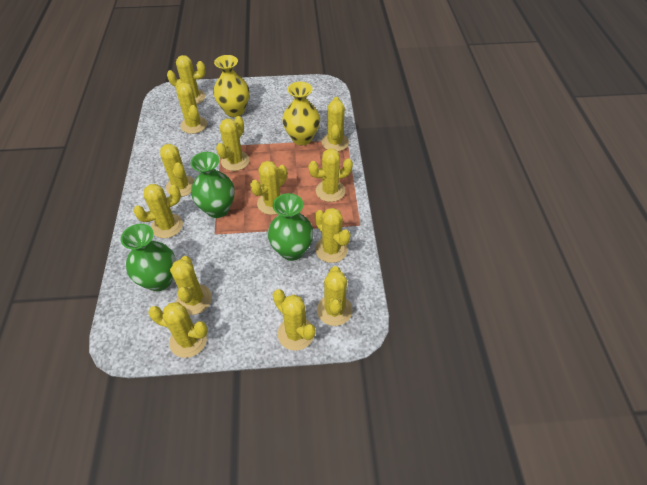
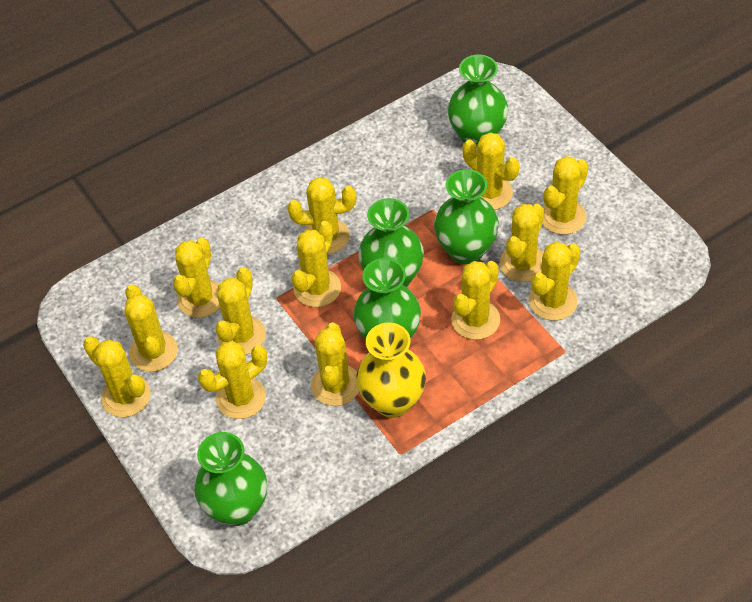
green vase: 3 -> 5
yellow vase: 2 -> 1

